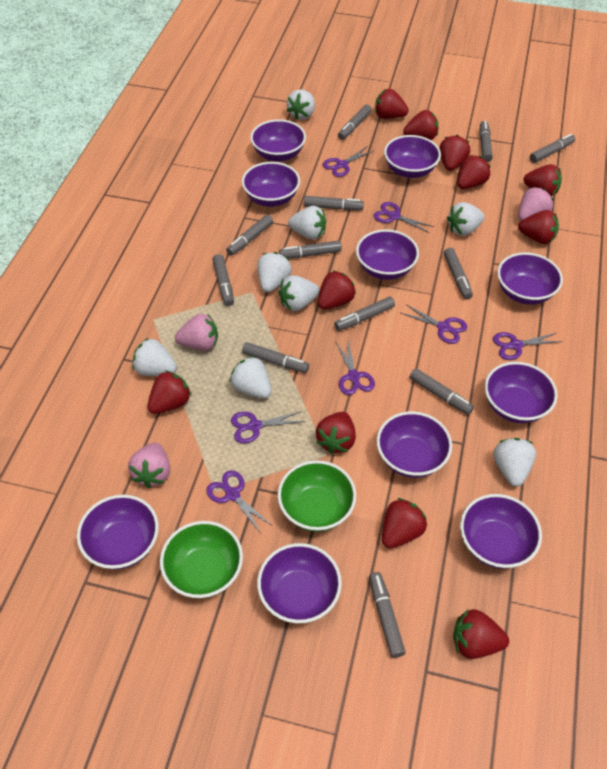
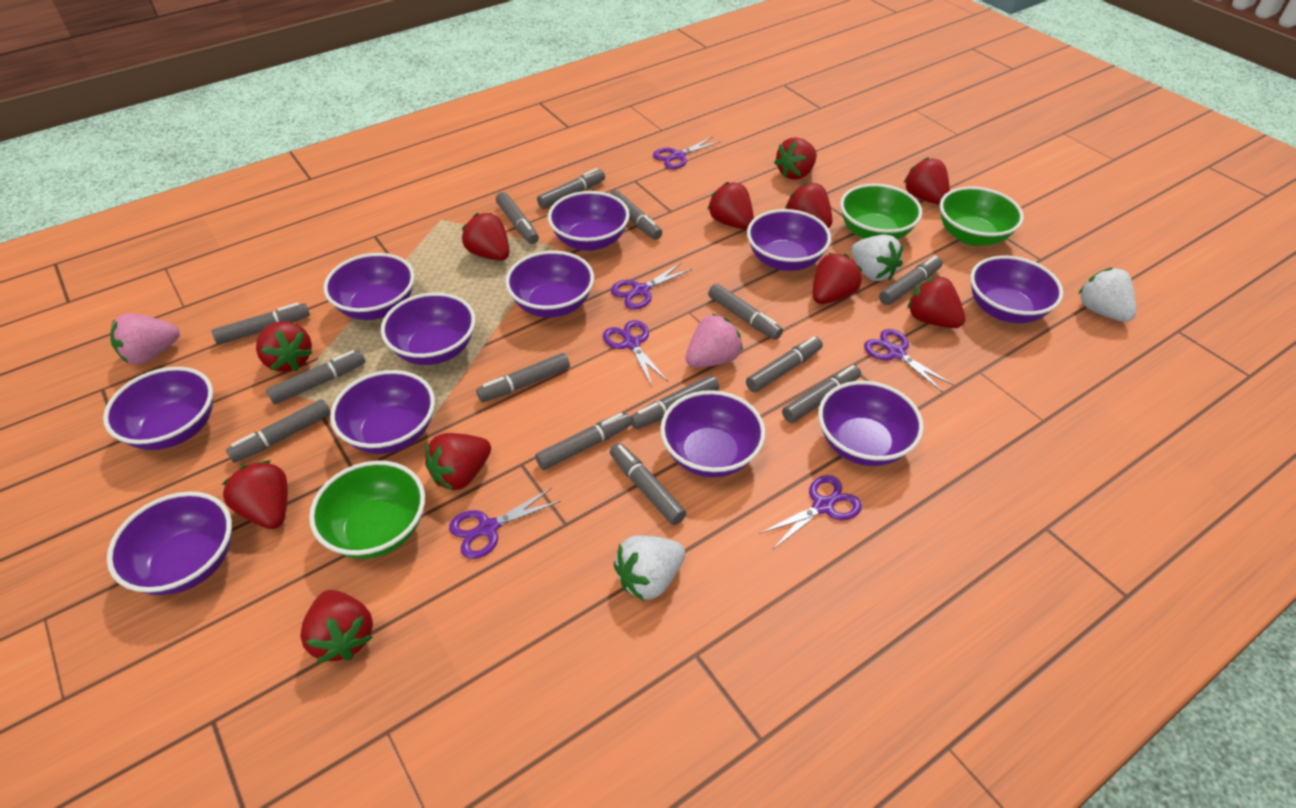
green bowl: 2 -> 3
grey marker: 12 -> 14
pink strawberry: 3 -> 2
purple bowl: 10 -> 11
purple scissors: 7 -> 6
white strawberry: 8 -> 3

